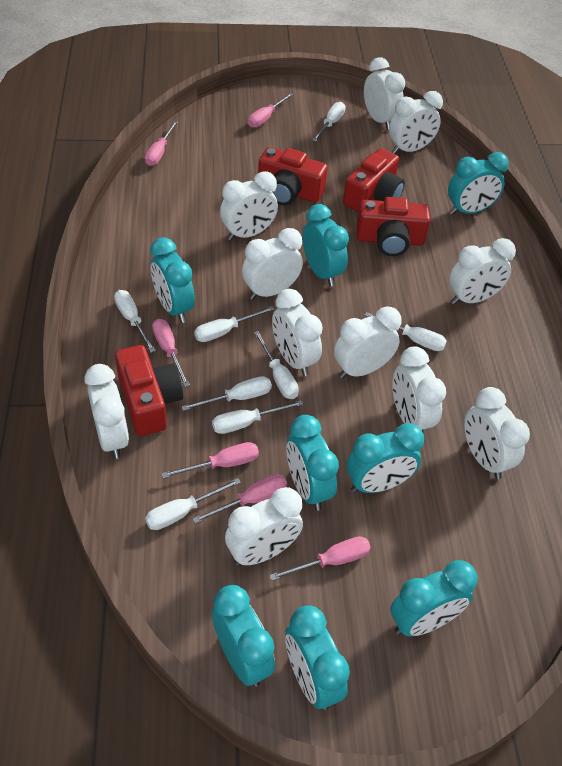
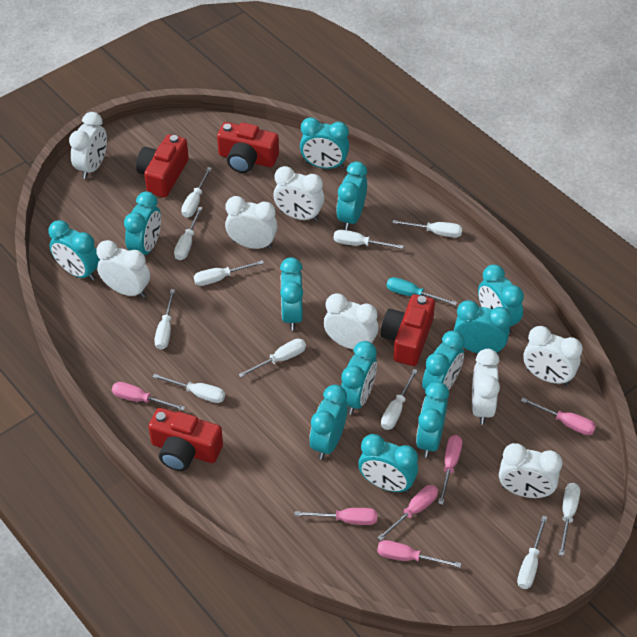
turquoise clock: 8 -> 12
turquoise screwdriver: 0 -> 1
white clock: 11 -> 8
white screwdriver: 8 -> 11

